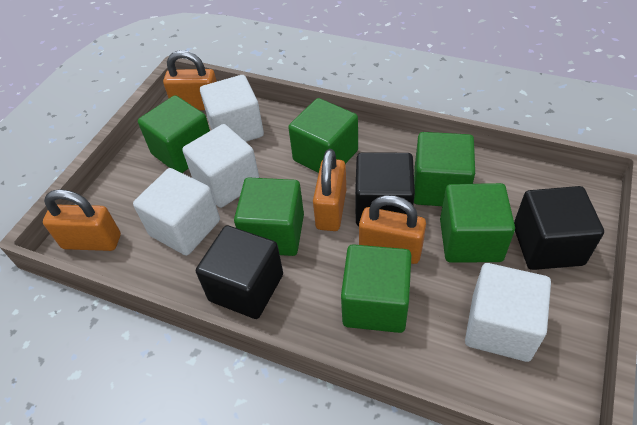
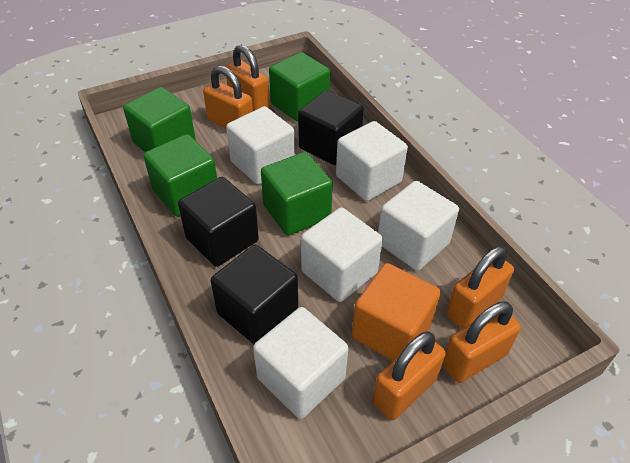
green cube: 6 -> 4
orange cube: 0 -> 1
orange padlock: 4 -> 5
white cube: 4 -> 5

